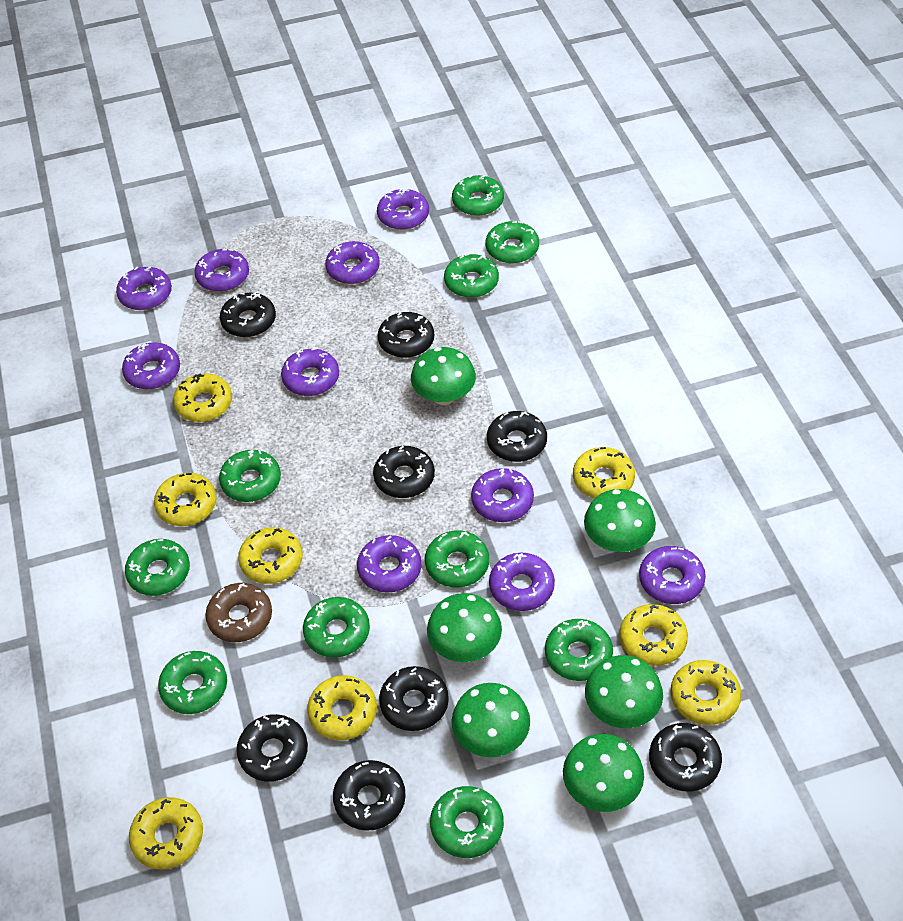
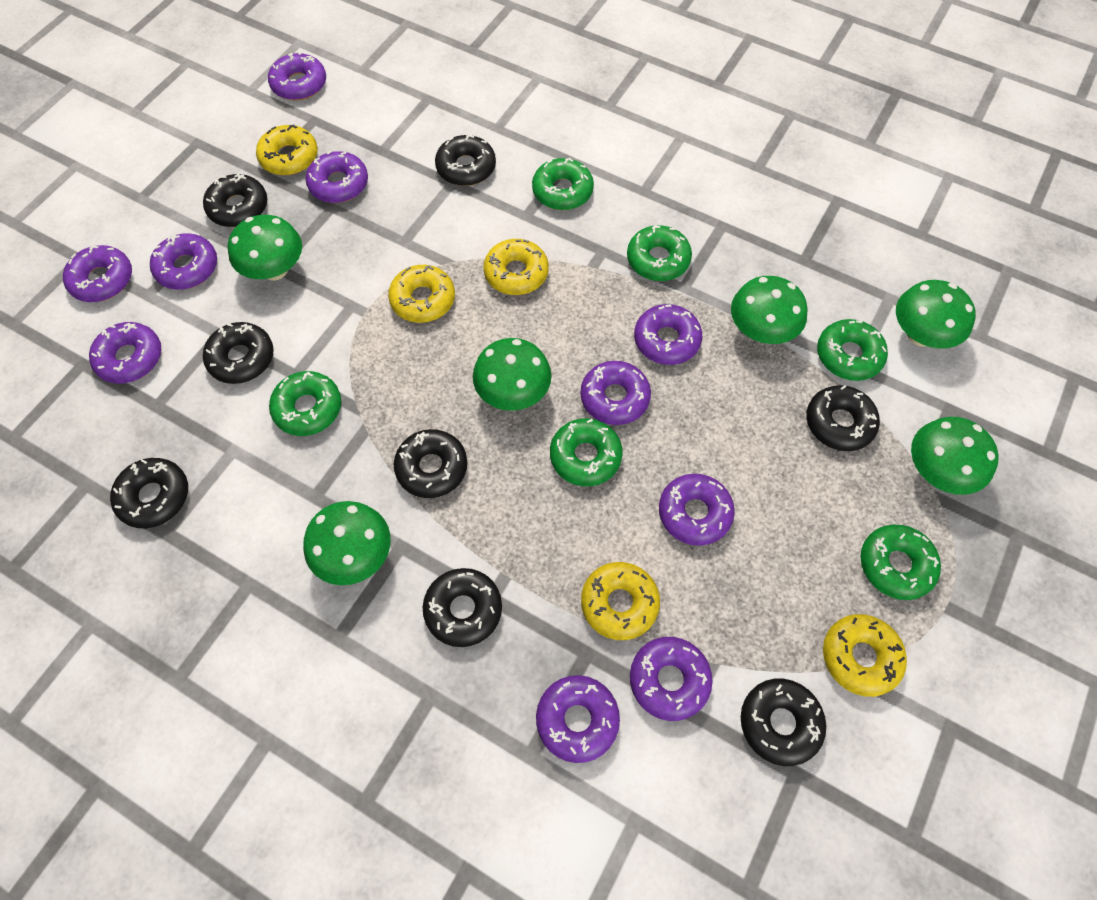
brown donut: 1 -> 0
green donut: 10 -> 6
yellow donut: 8 -> 5

